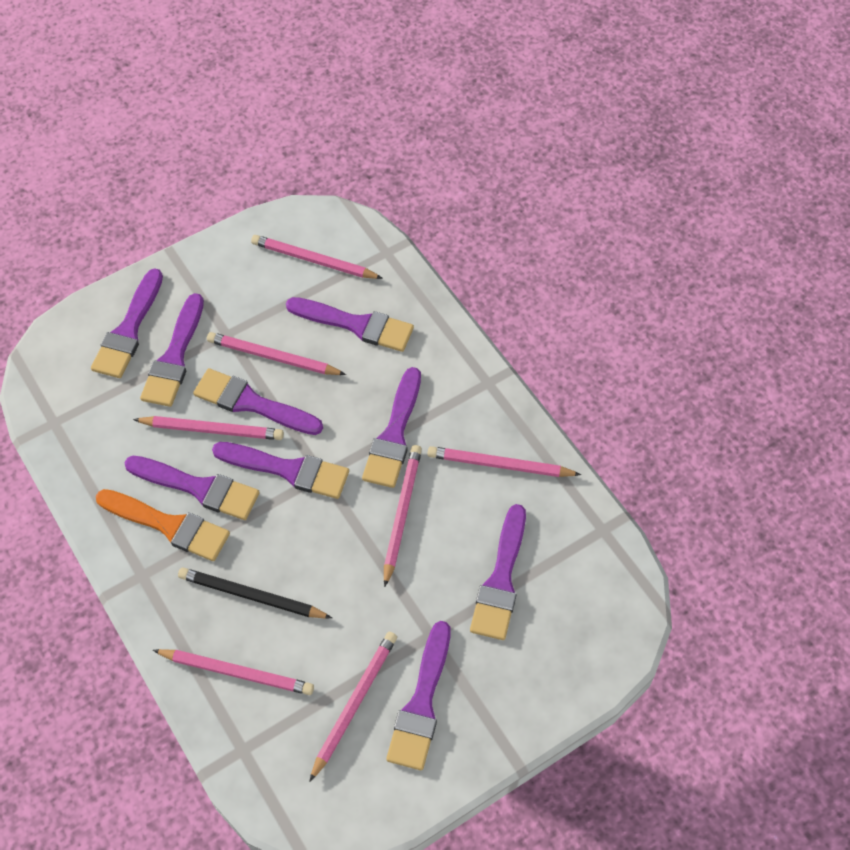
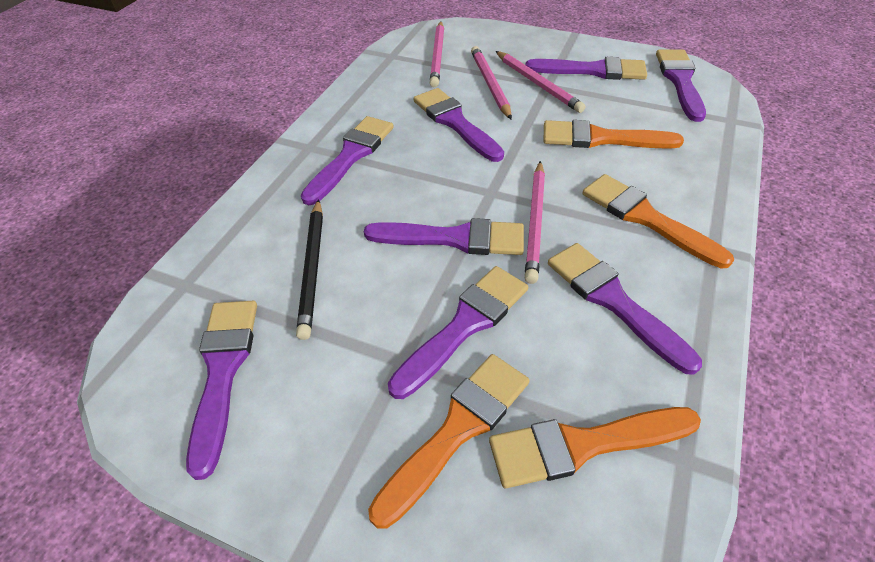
orange brush: 1 -> 4
pink pencil: 7 -> 4
purple brush: 9 -> 8

